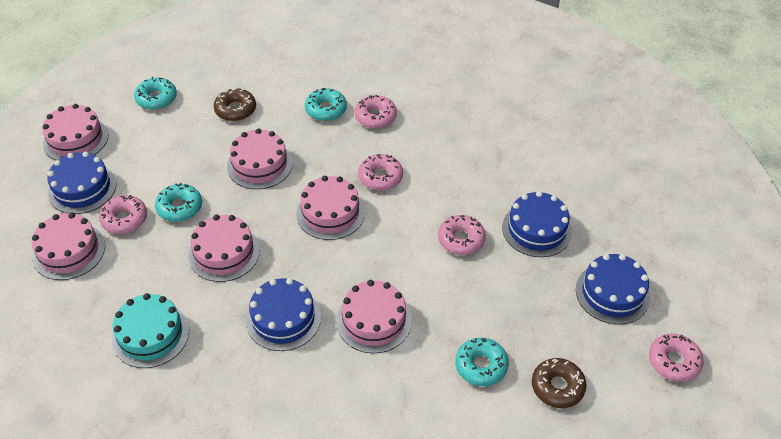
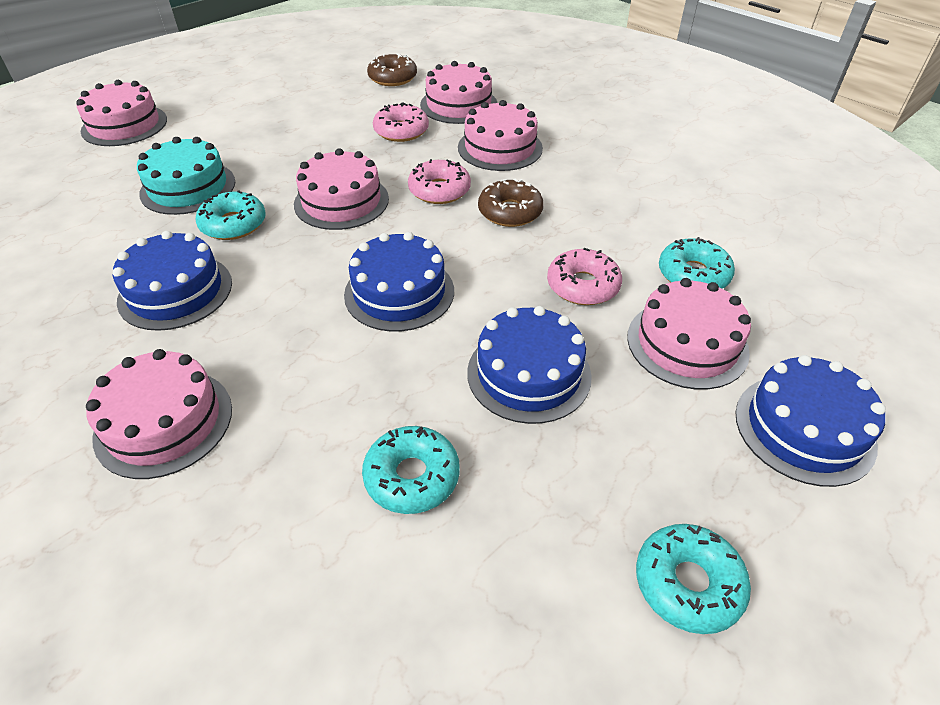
pink donut: 5 -> 3

